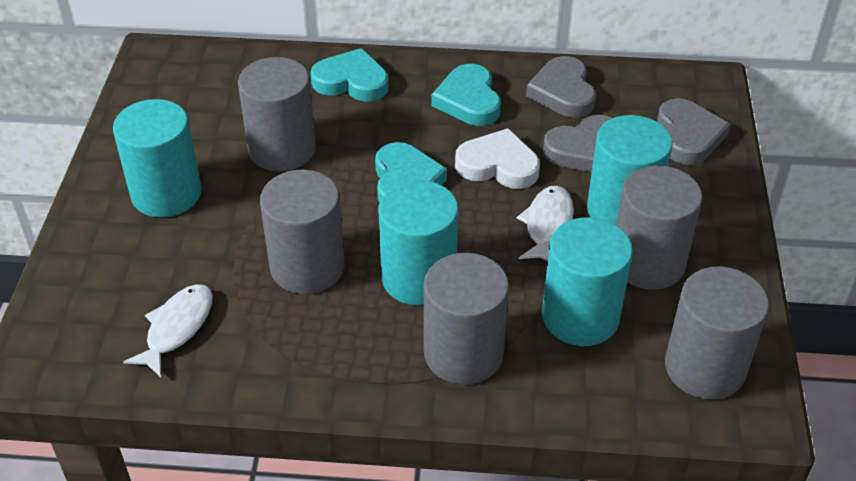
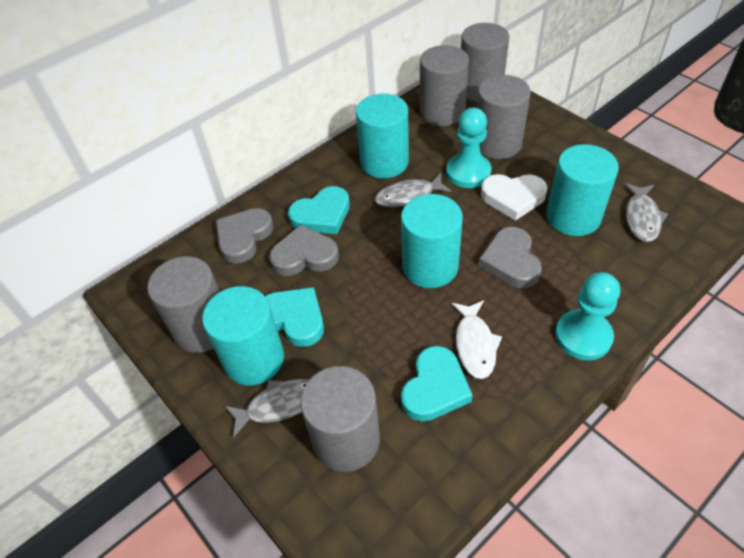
grey fish: 0 -> 3
turquoise pawn: 0 -> 2
white fish: 2 -> 1

